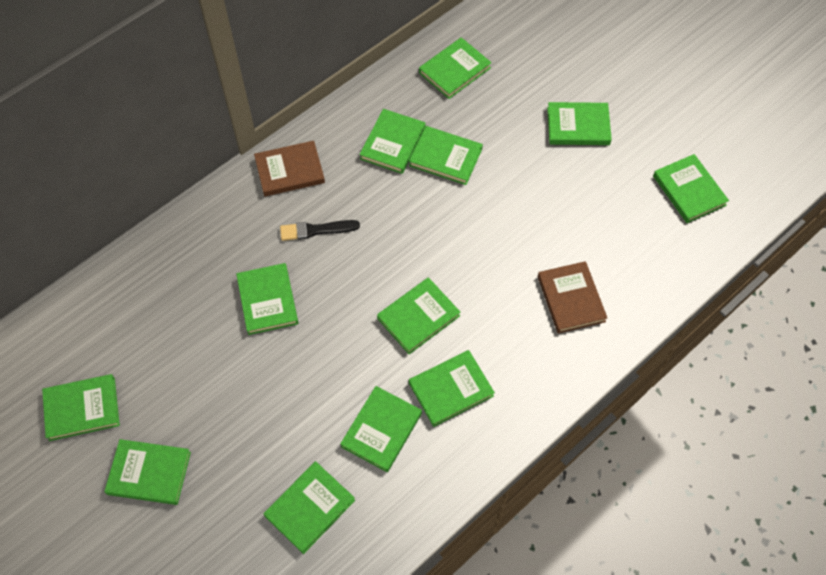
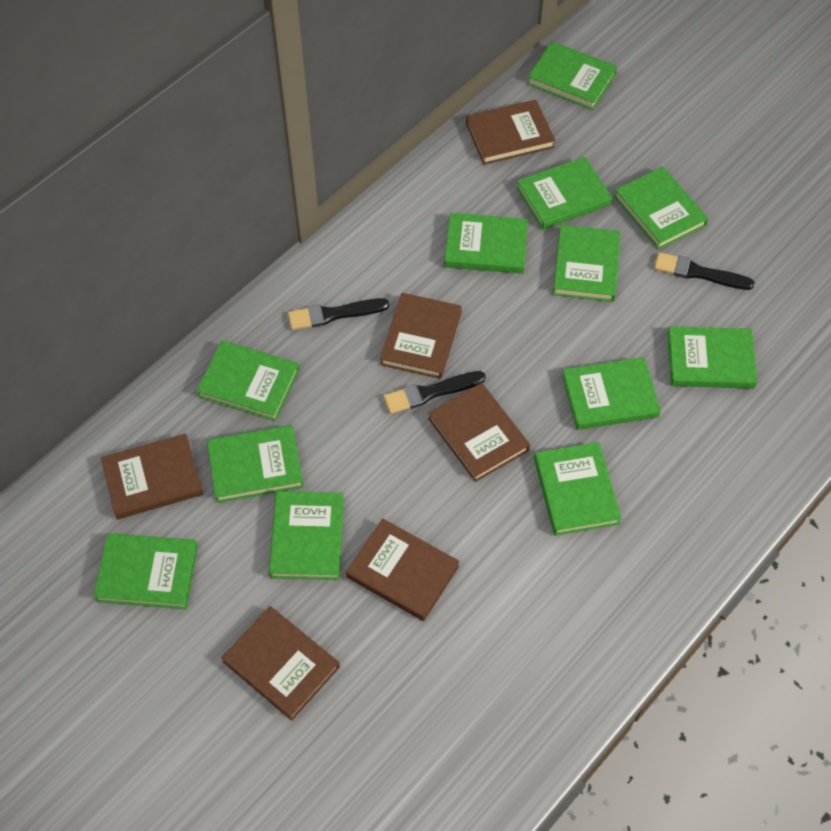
black brush: 1 -> 3
brown book: 2 -> 6

